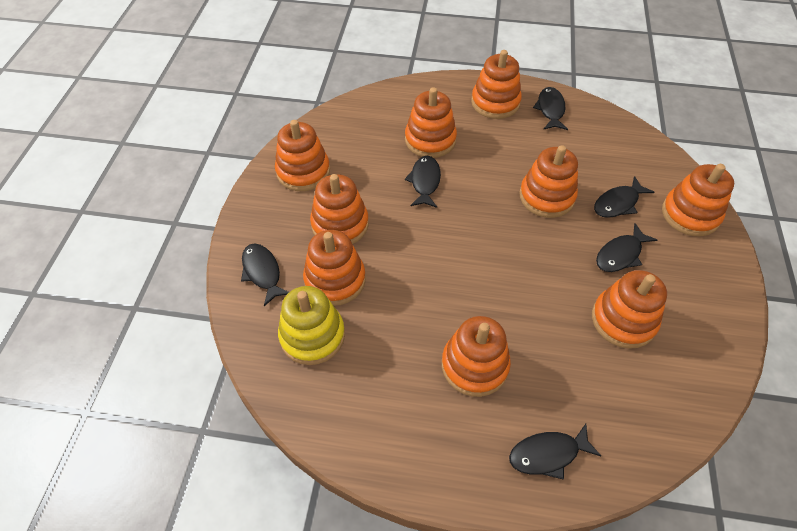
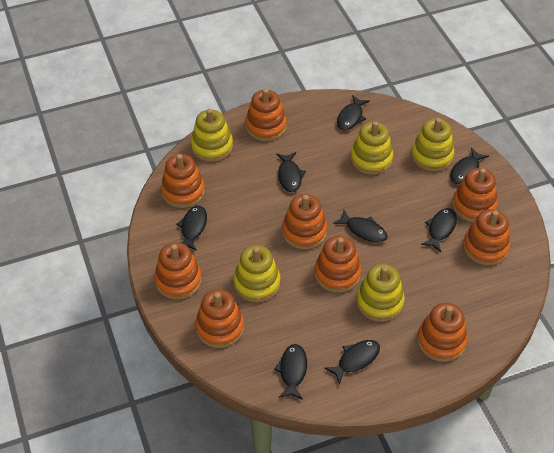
black fish: 6 -> 8
yellow stacking toy: 1 -> 5

